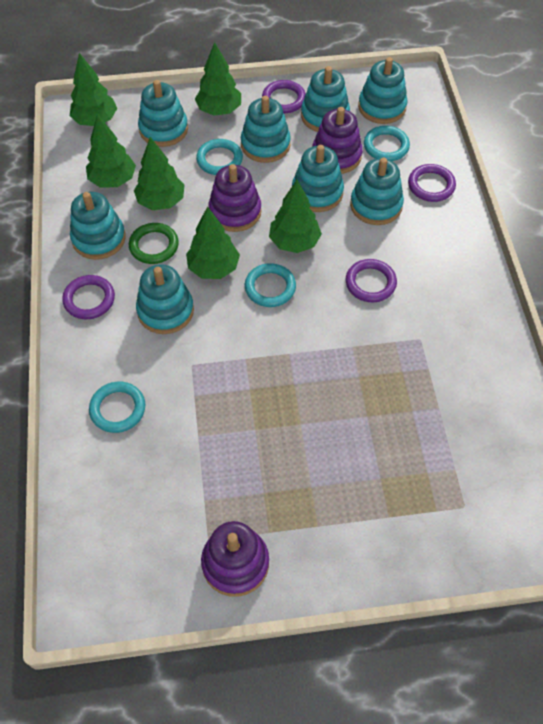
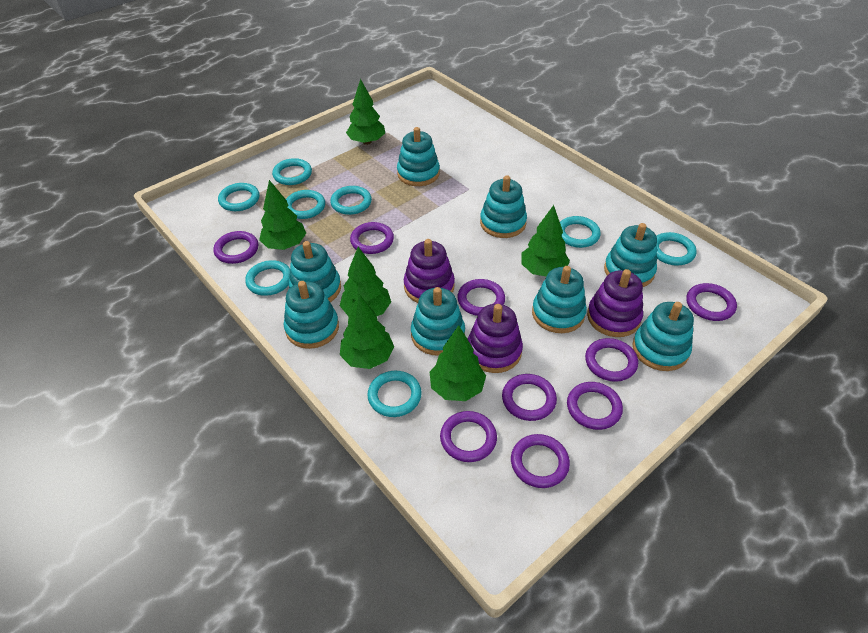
green ring: 1 -> 0
purple ring: 4 -> 9
turquoise ring: 4 -> 8

